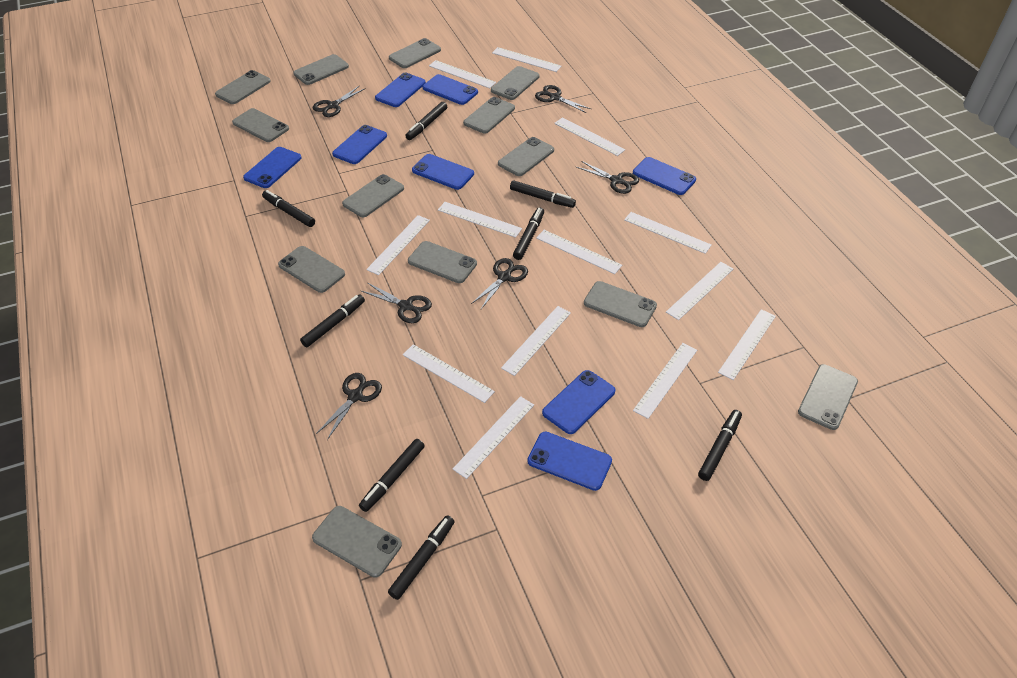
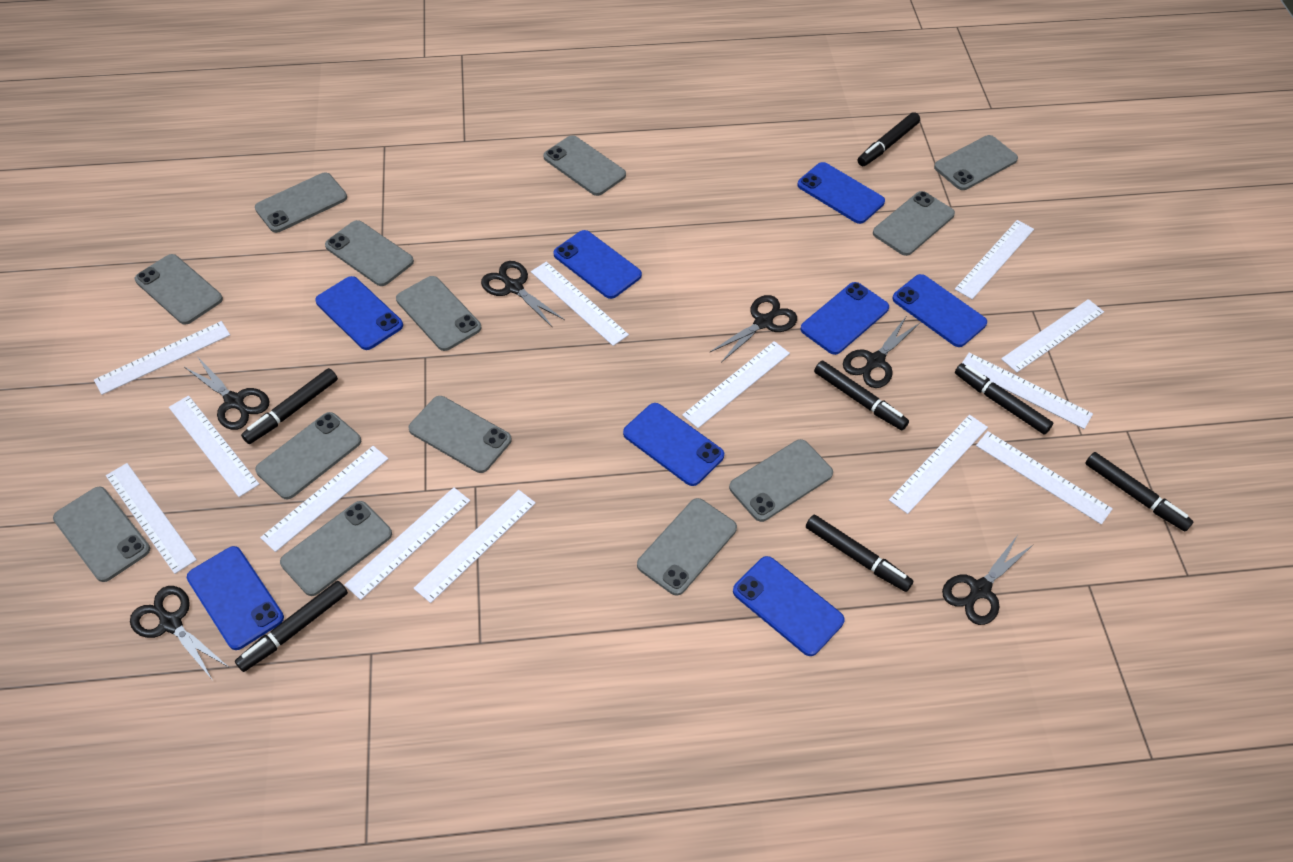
black marker: 8 -> 7

